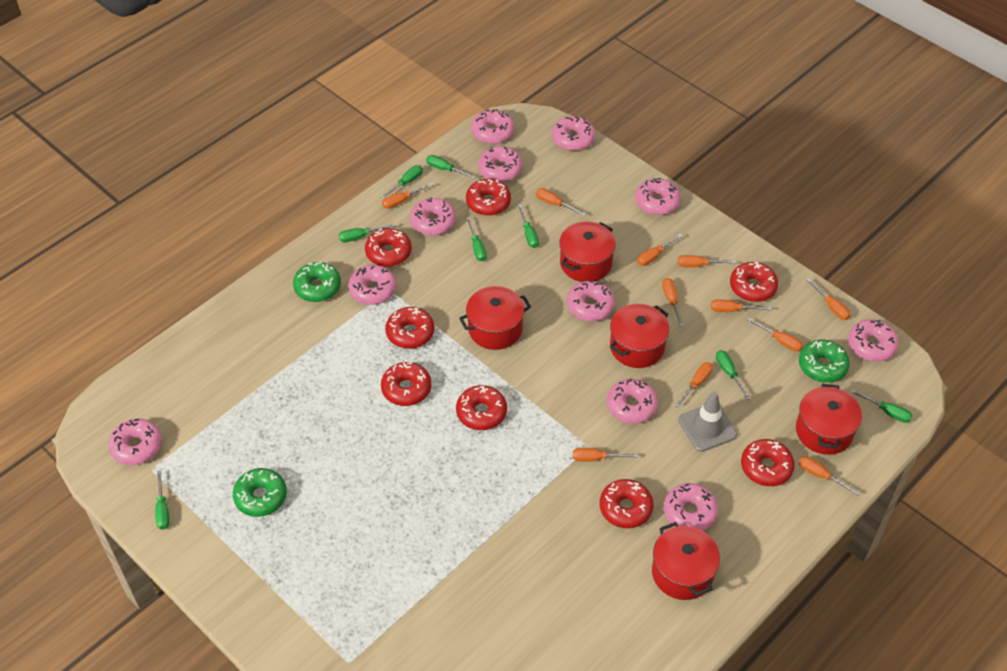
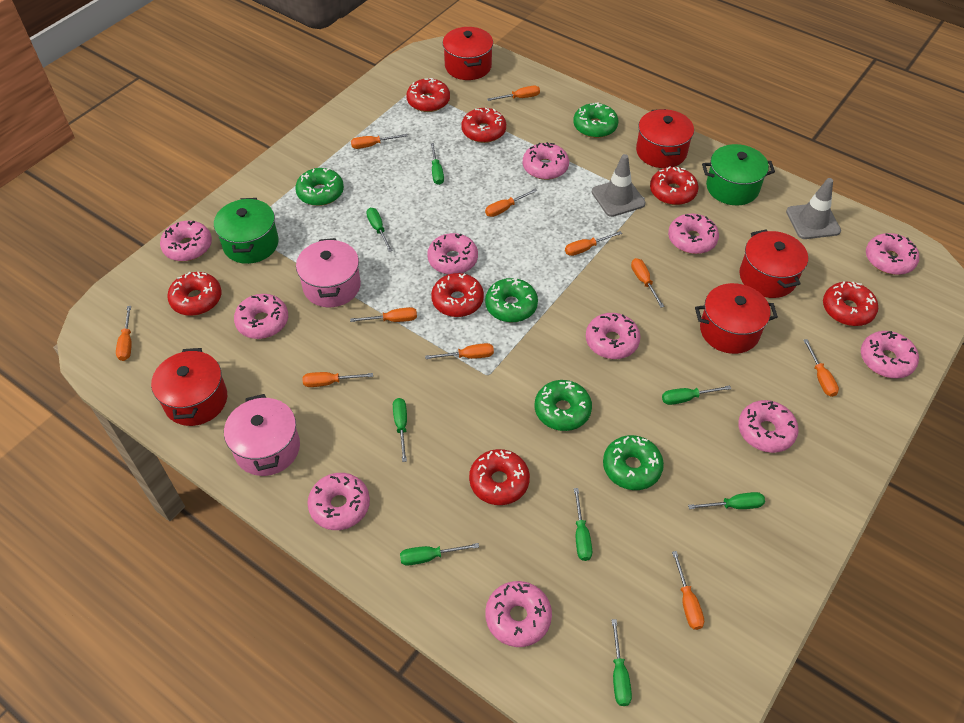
green donut: 3 -> 5
green pot: 0 -> 2
grey traffic cone: 1 -> 2
pink pot: 0 -> 2
red donut: 8 -> 7

